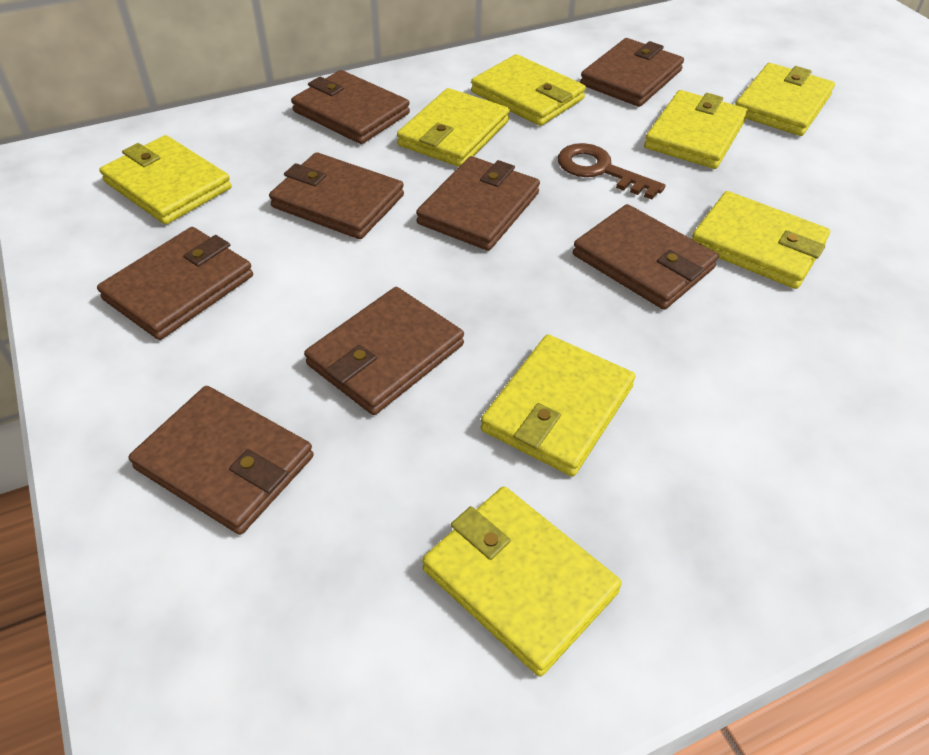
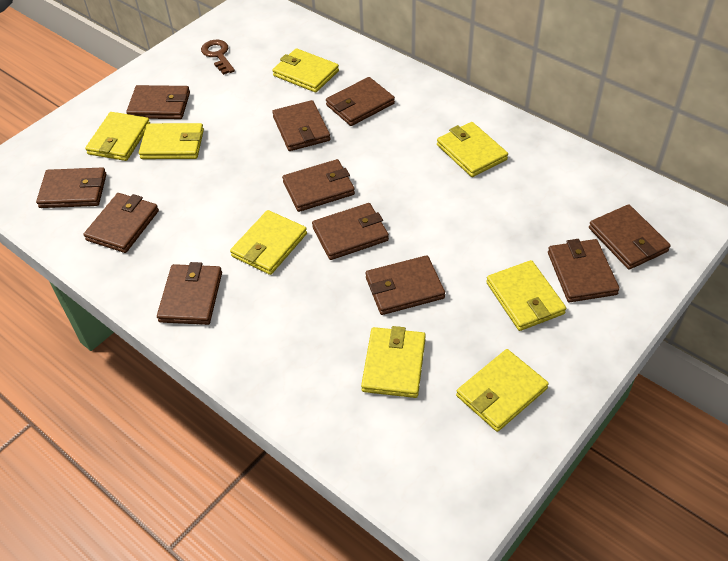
brown wallet: 8 -> 11

